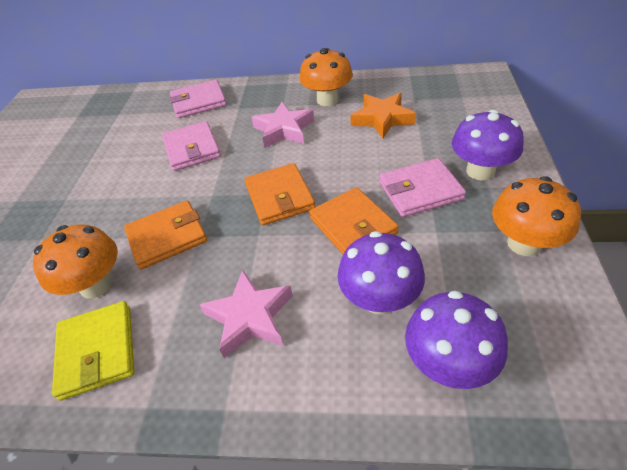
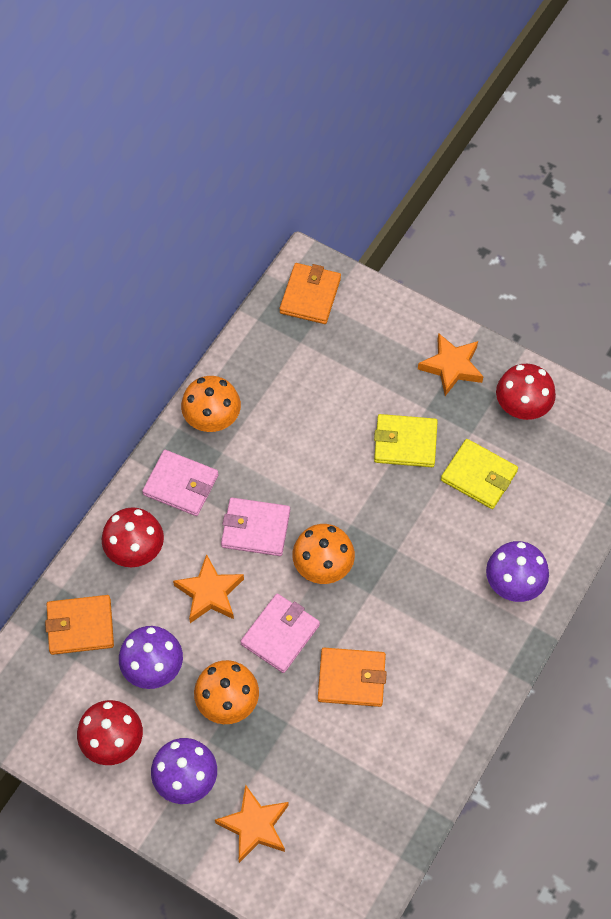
orange star: 1 -> 3
pink star: 2 -> 0
red mushroom: 0 -> 3
yellow wallet: 1 -> 2

